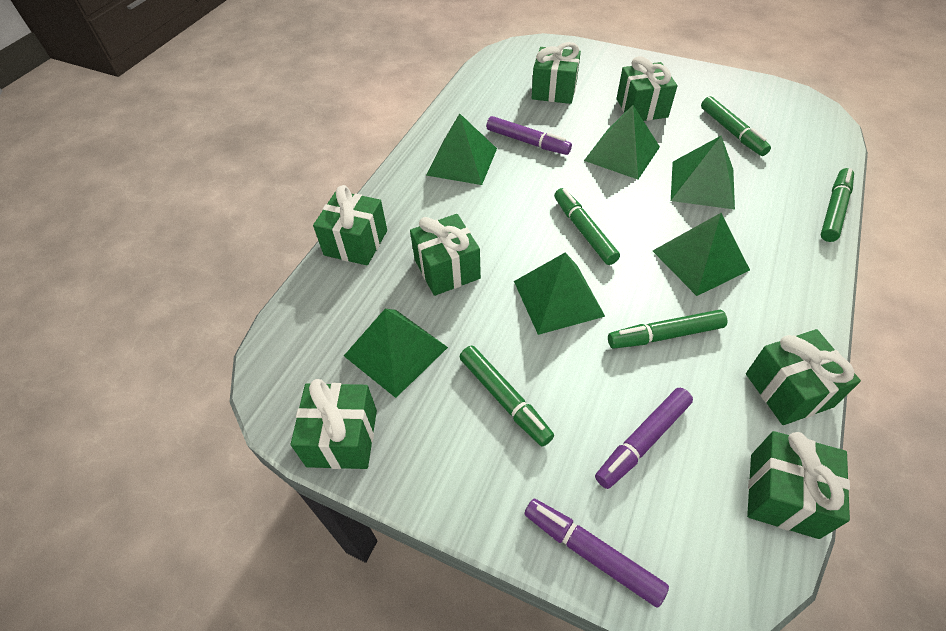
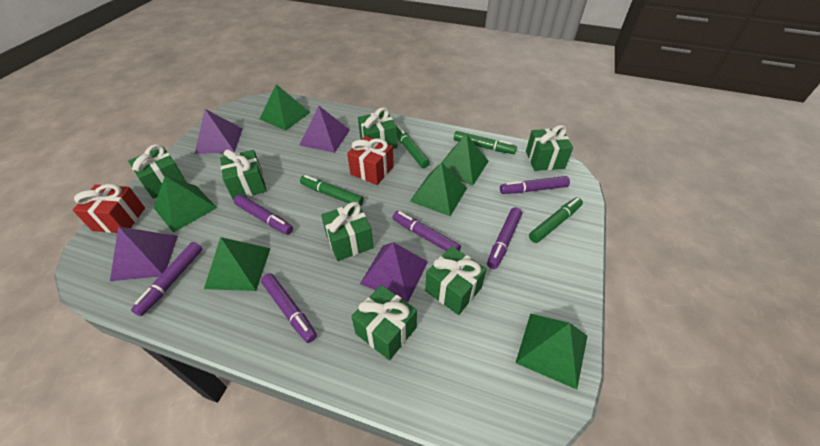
green marker: 5 -> 4
purple marker: 3 -> 6
purple pyramid: 0 -> 4
red gift: 0 -> 2

